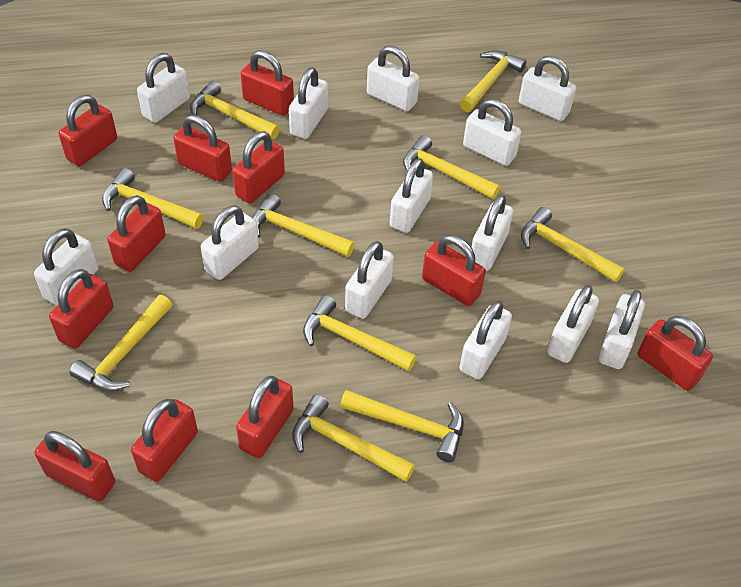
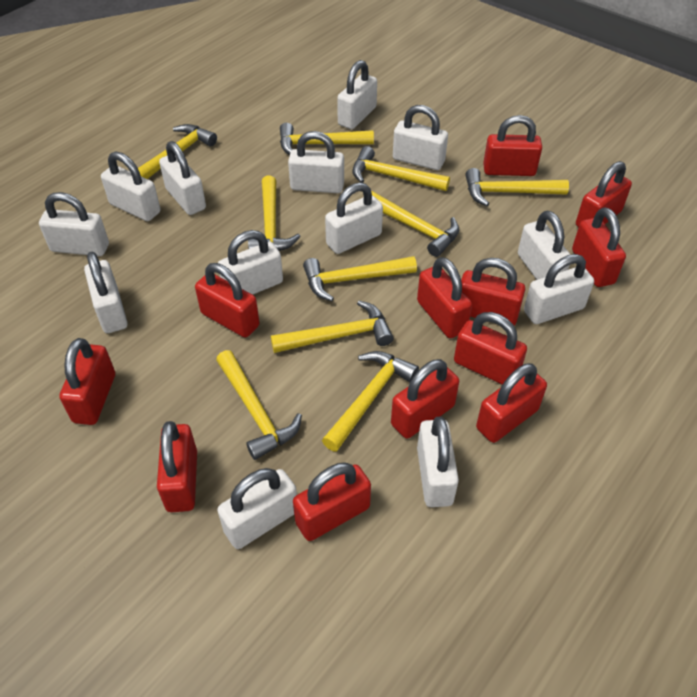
red padlock: 11 -> 12

